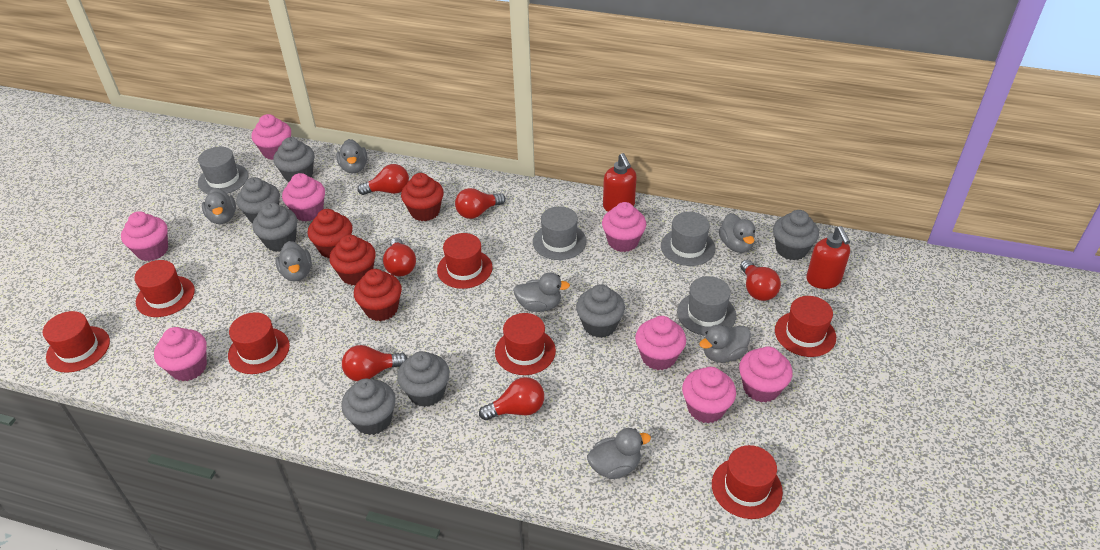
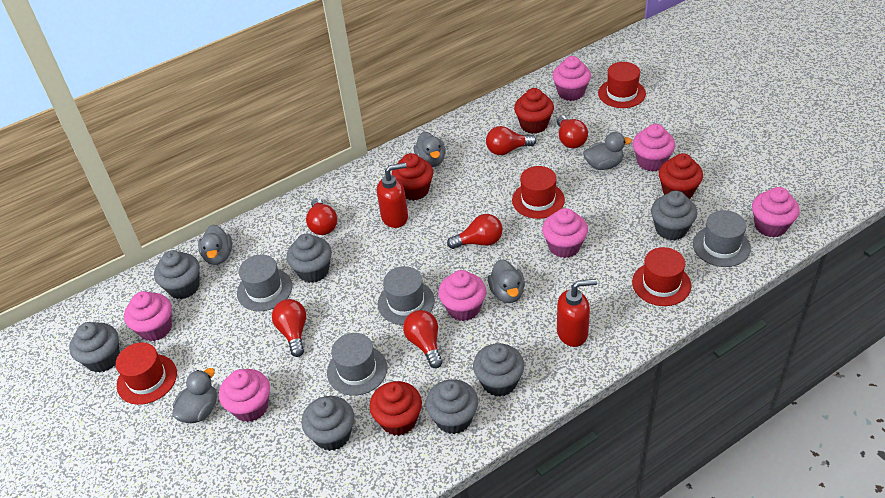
grey duck: 7 -> 5
pink cupcake: 8 -> 7
red hat: 7 -> 4

